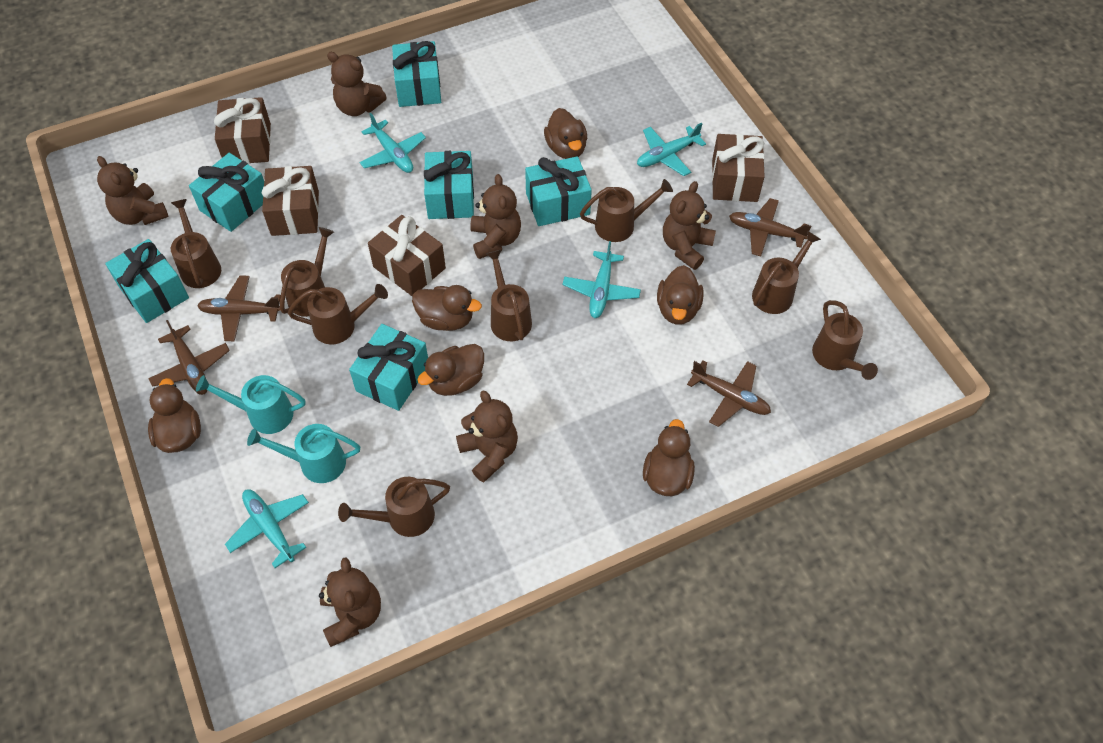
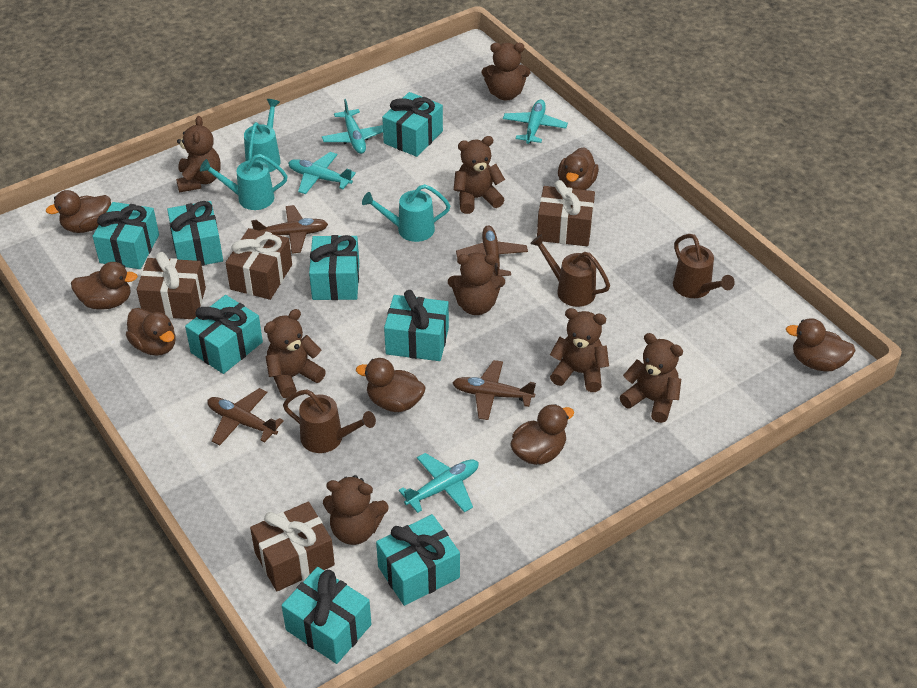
brown duck: 6 -> 7
brown teddy bear: 6 -> 8
brown watering can: 8 -> 3
turquoise gift: 6 -> 8
turquoise watering can: 2 -> 3

